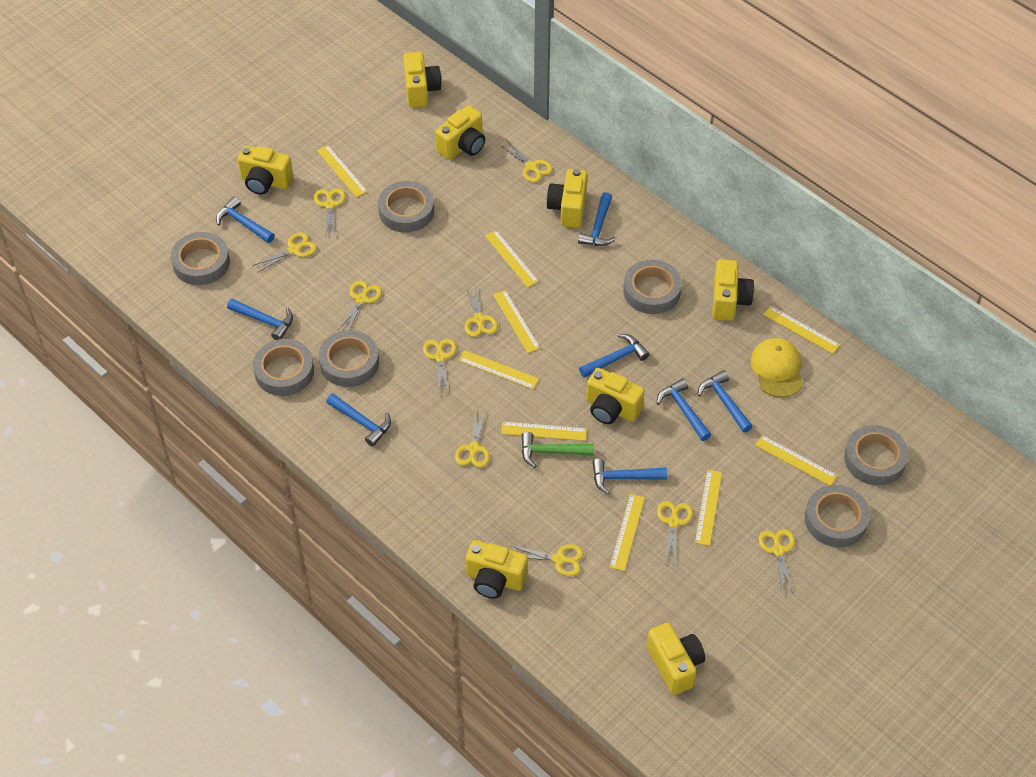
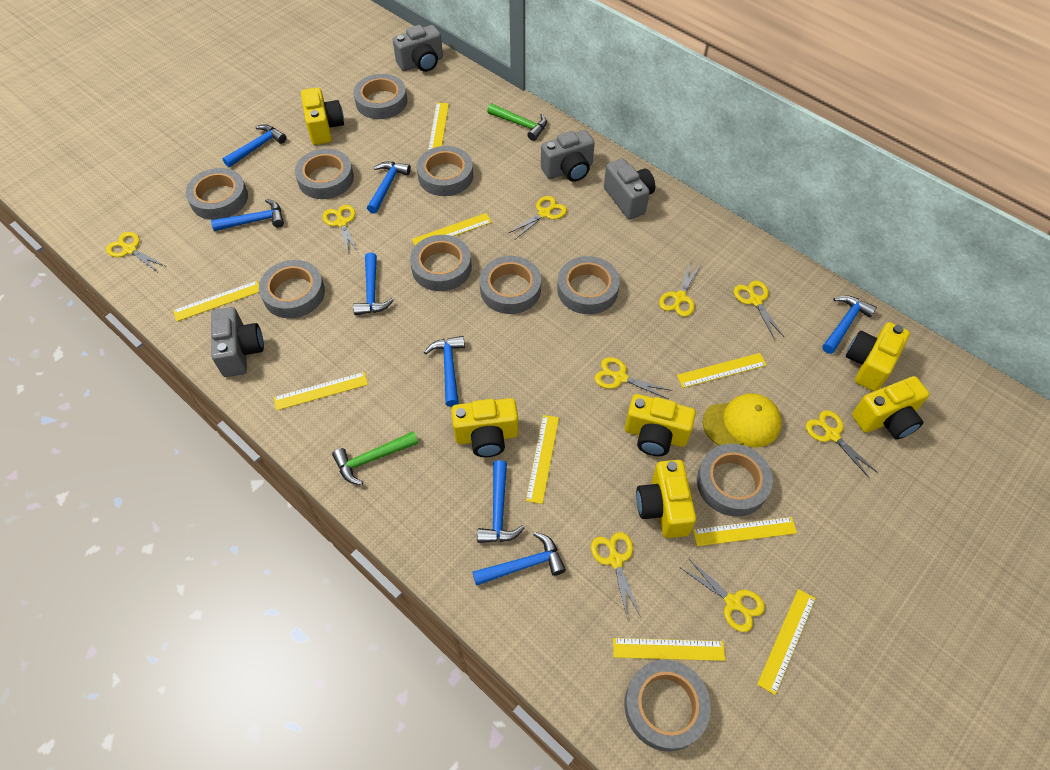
green hammer: 1 -> 2
grey camera: 0 -> 4
grey tape: 7 -> 10
yellow camera: 8 -> 6
yellow scissors: 10 -> 9

